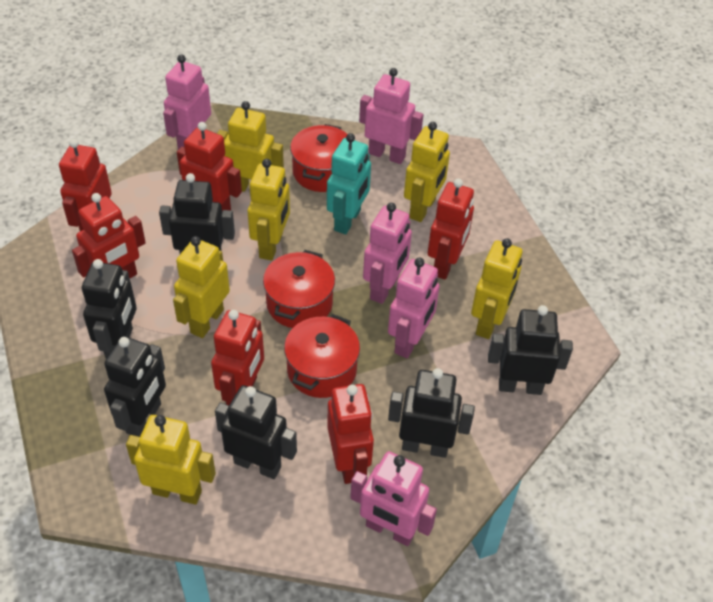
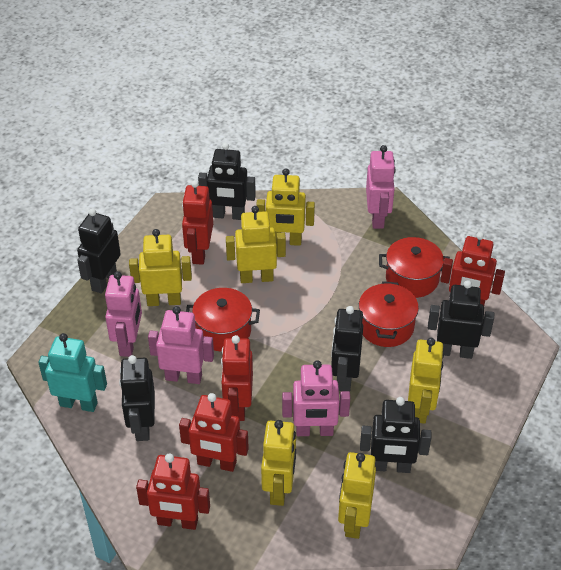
pink robot: 5 -> 4
red robot: 6 -> 5

